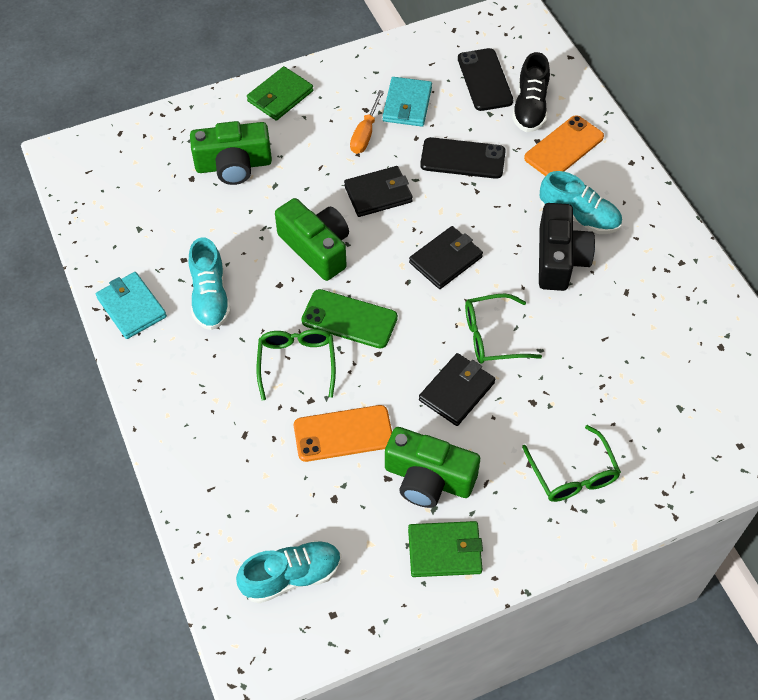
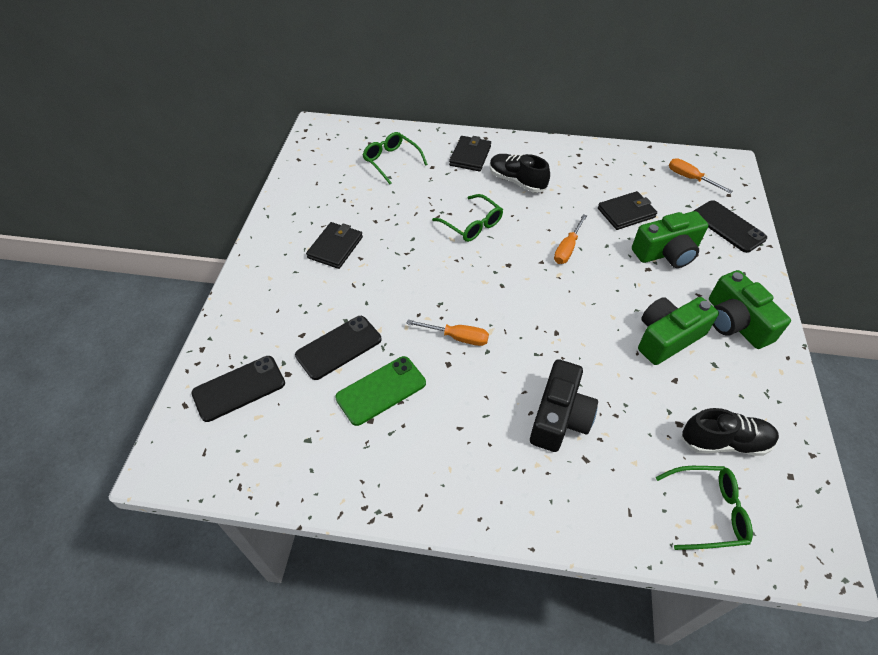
black phone: 2 -> 3
black shoe: 1 -> 2
green wallet: 2 -> 0
orange phone: 2 -> 0
orange screwdriver: 1 -> 3
turquoise shoe: 3 -> 0
turquoise wallet: 2 -> 0

